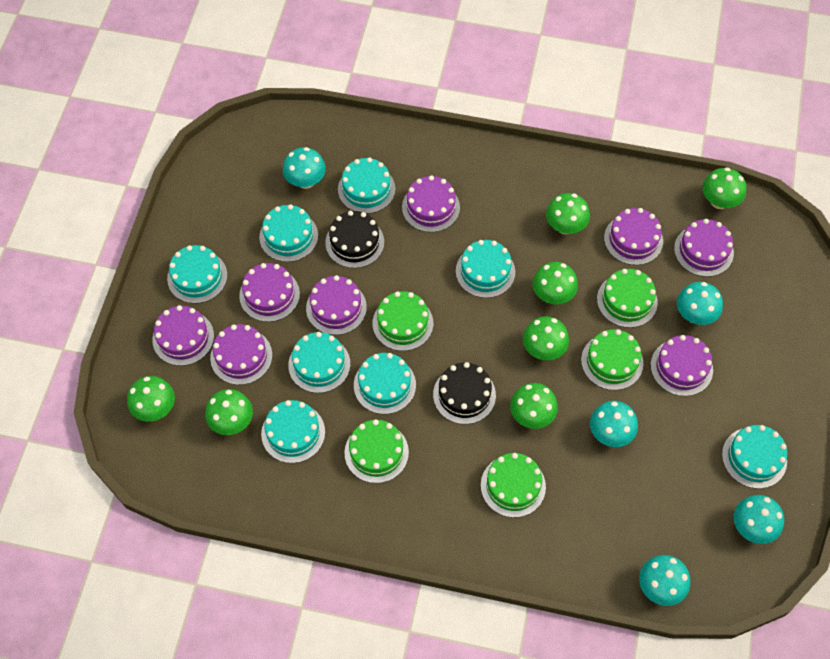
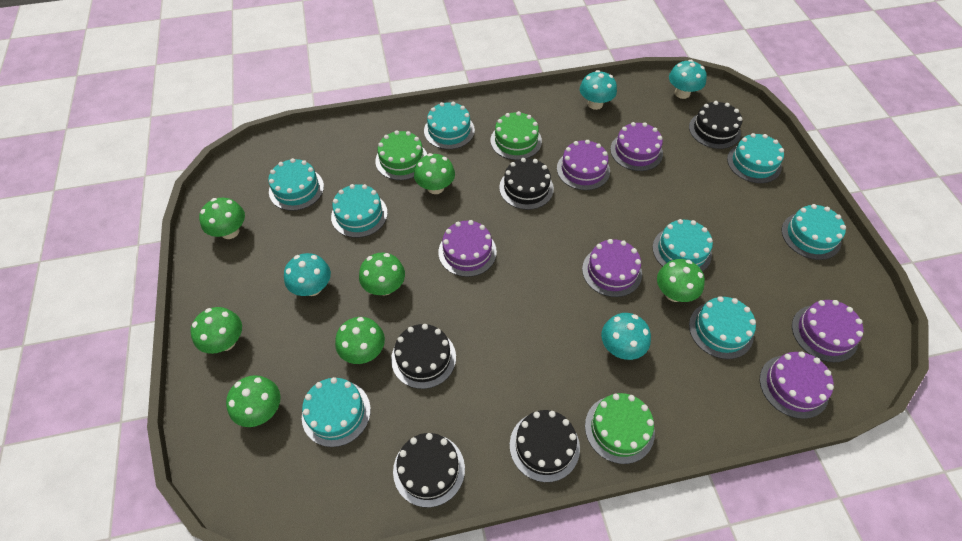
black cake: 2 -> 5
green cake: 5 -> 3
purple cake: 8 -> 6
turquoise mushroom: 5 -> 4

